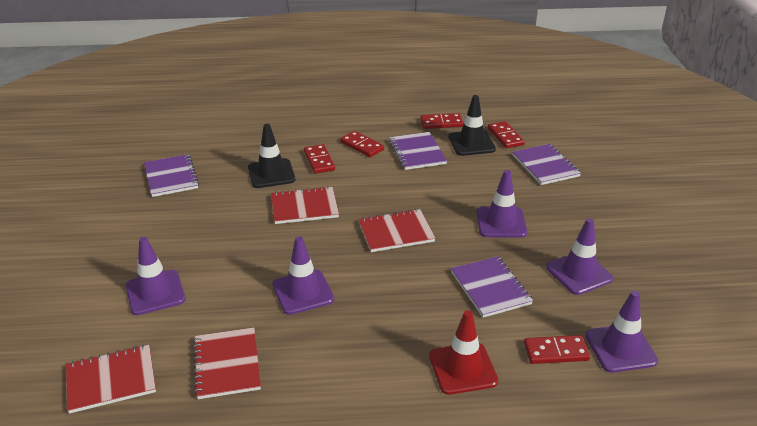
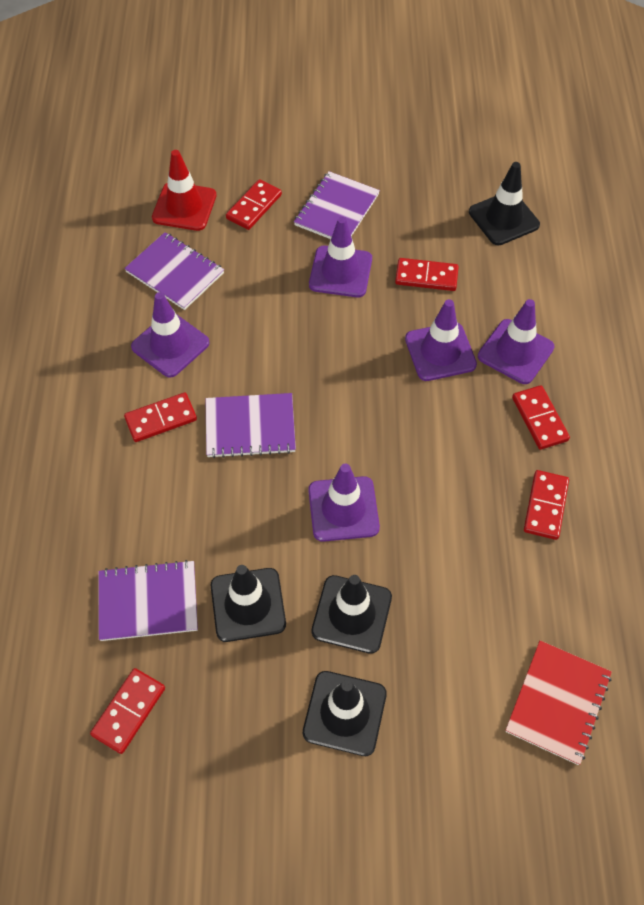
black traffic cone: 2 -> 4
red domino: 5 -> 6
red notebook: 4 -> 1

